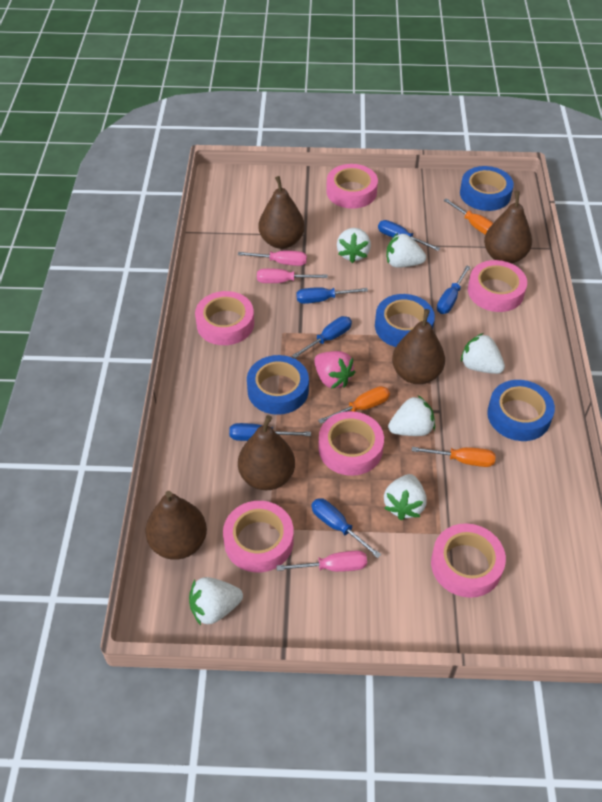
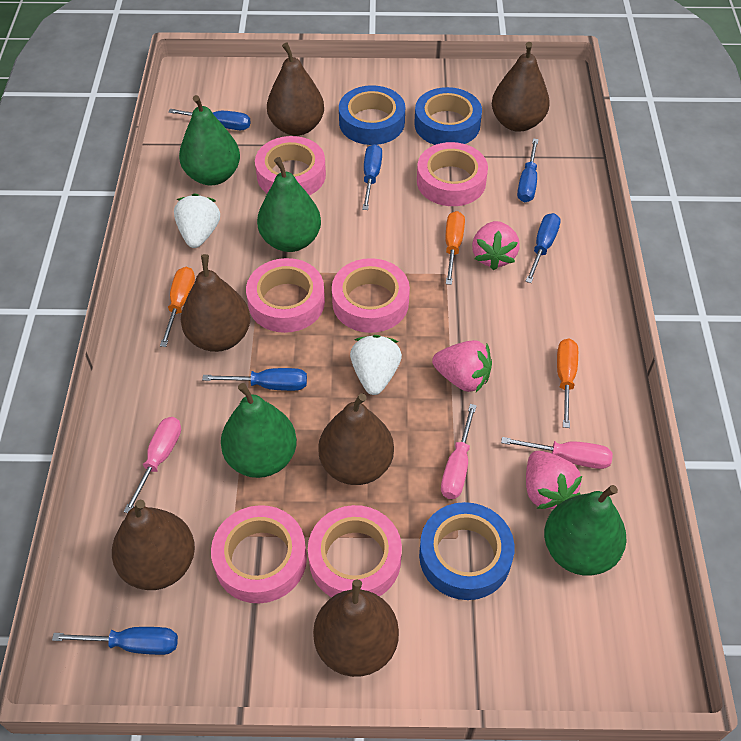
blue tape: 4 -> 3
brown pear: 5 -> 6
green pear: 0 -> 4
pink strawberry: 1 -> 3
white strawberry: 6 -> 2

